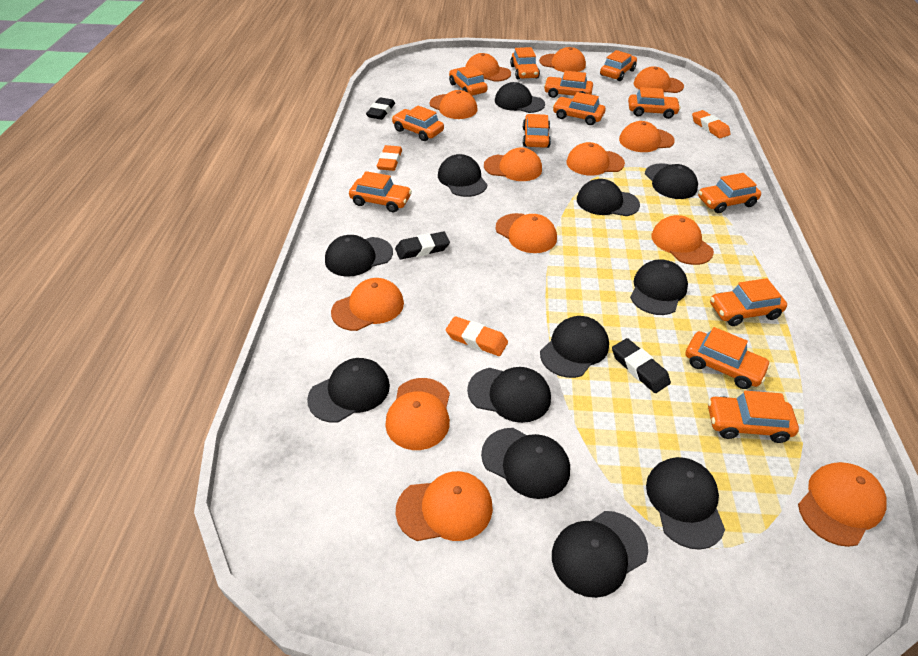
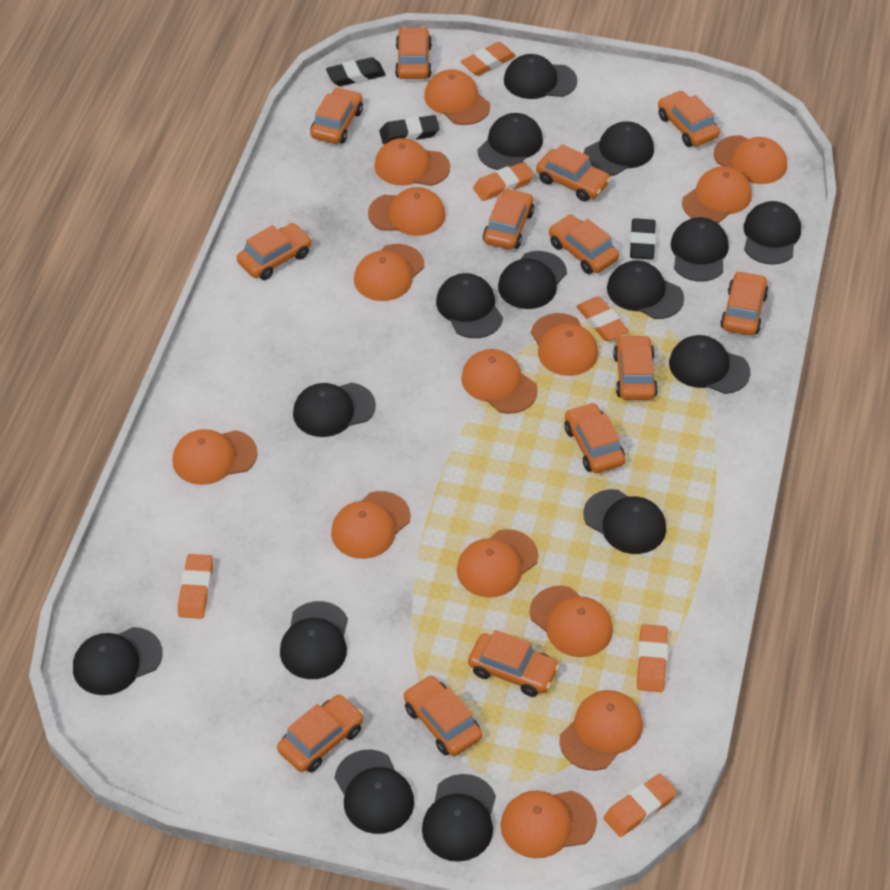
black cap: 12 -> 15
orange cap: 13 -> 14
orange eraser: 3 -> 6

